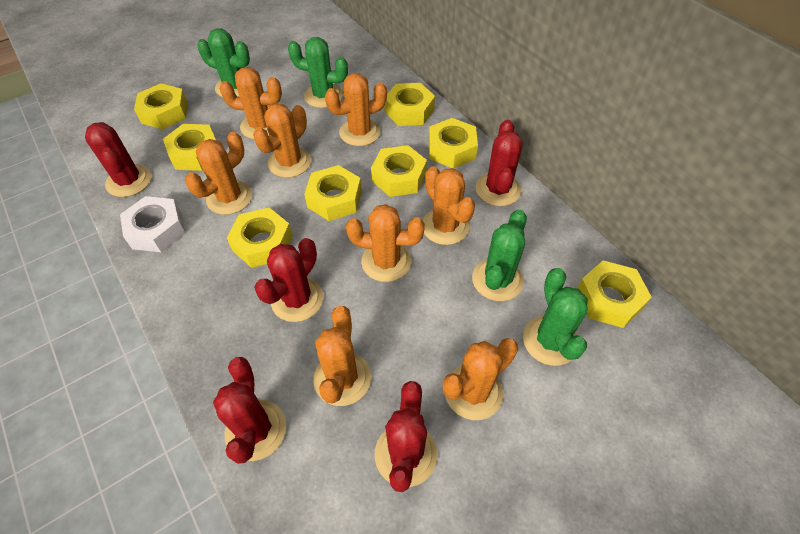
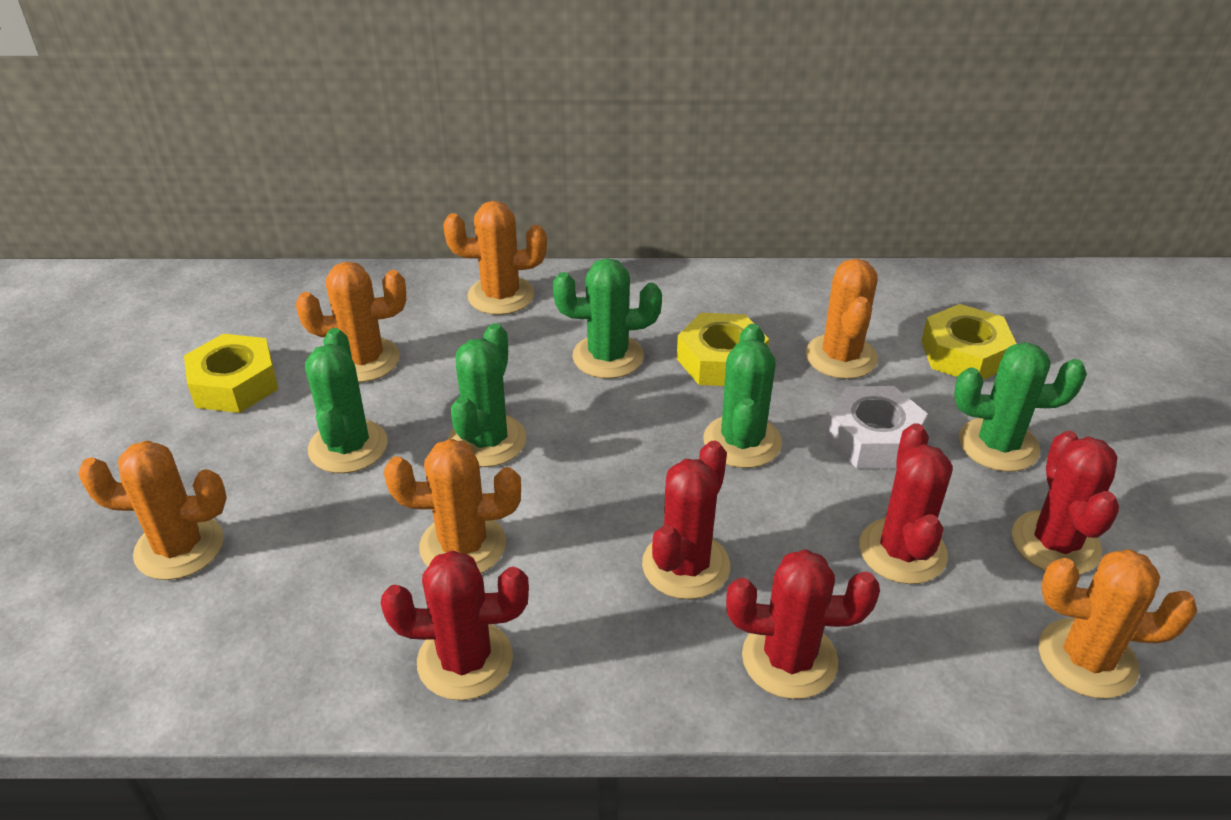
green cactus: 4 -> 5
orange cactus: 8 -> 6
yellow nut: 8 -> 3

